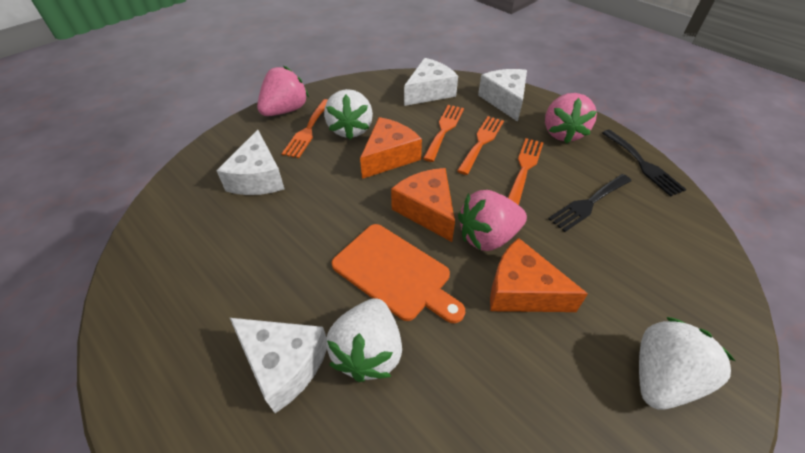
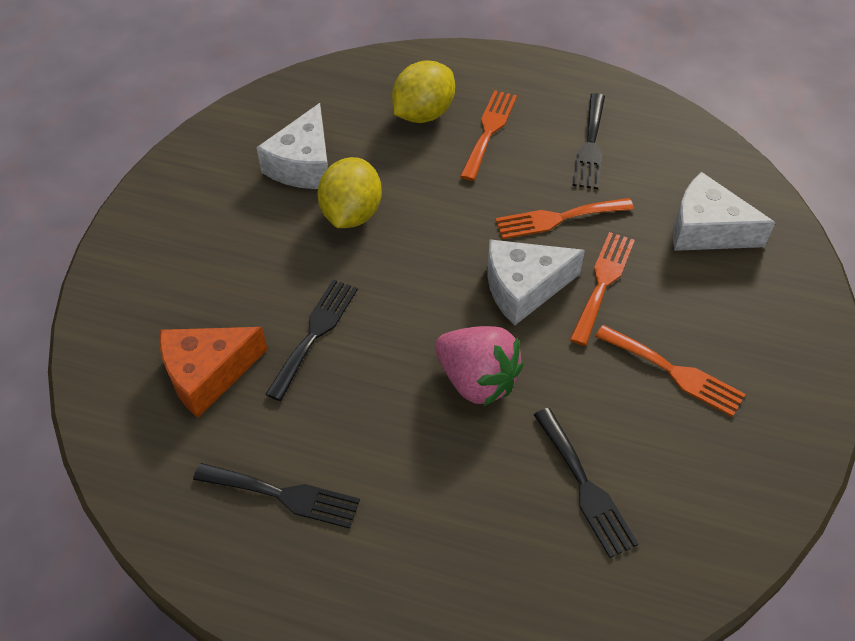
black fork: 2 -> 4
orange cheese: 3 -> 1
orange cutting board: 1 -> 0
pink strawberry: 3 -> 1
white cheese: 4 -> 3
white strawberry: 3 -> 0
yellow lemon: 0 -> 2

